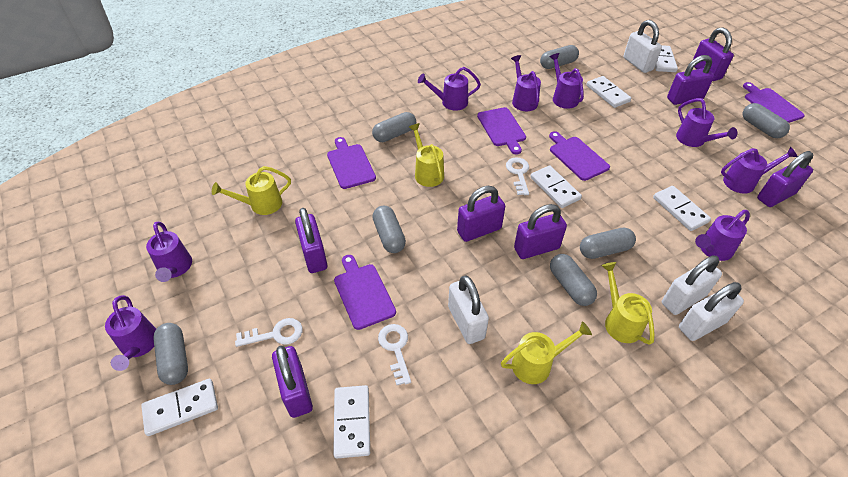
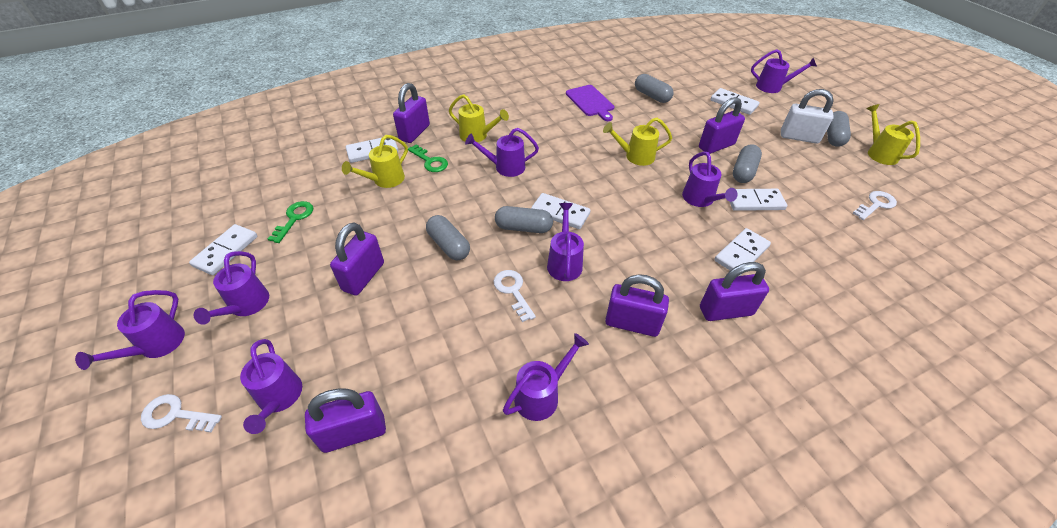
green key: 0 -> 2
grey capsule: 7 -> 5
purple cutting board: 5 -> 1
purple padlock: 7 -> 6
white padlock: 4 -> 1

